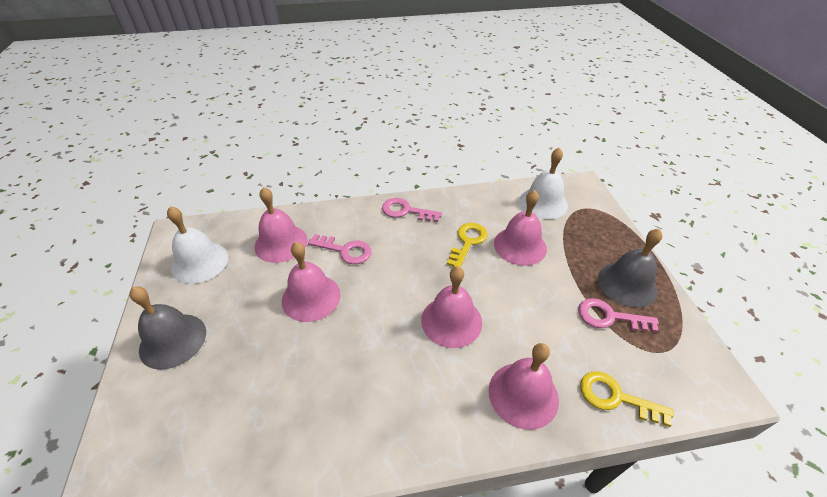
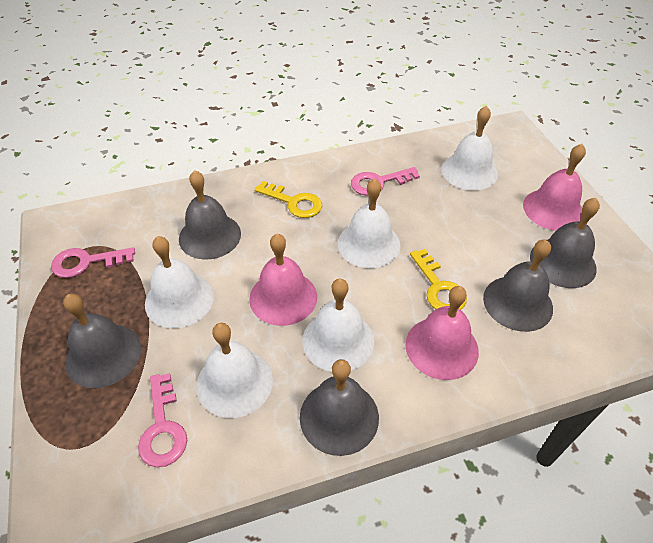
grey bell: 2 -> 5
pink bell: 5 -> 3
white bell: 2 -> 5

